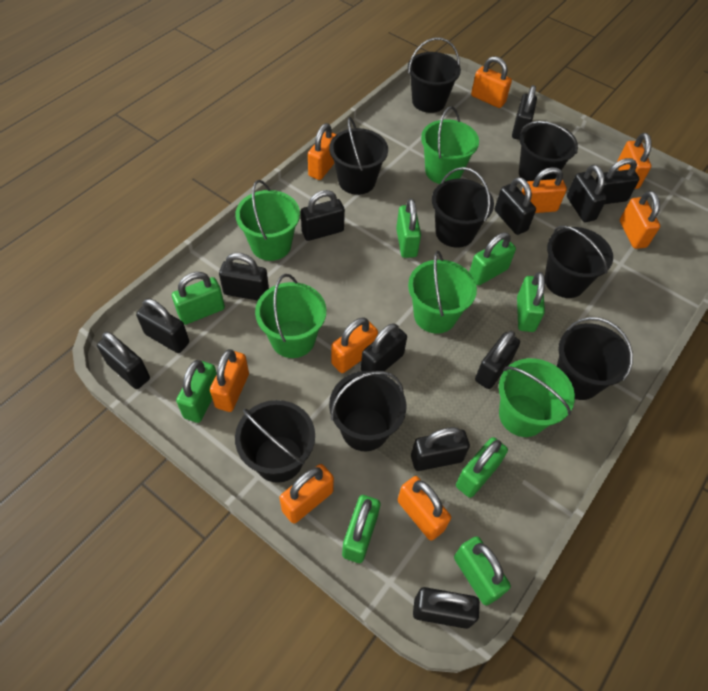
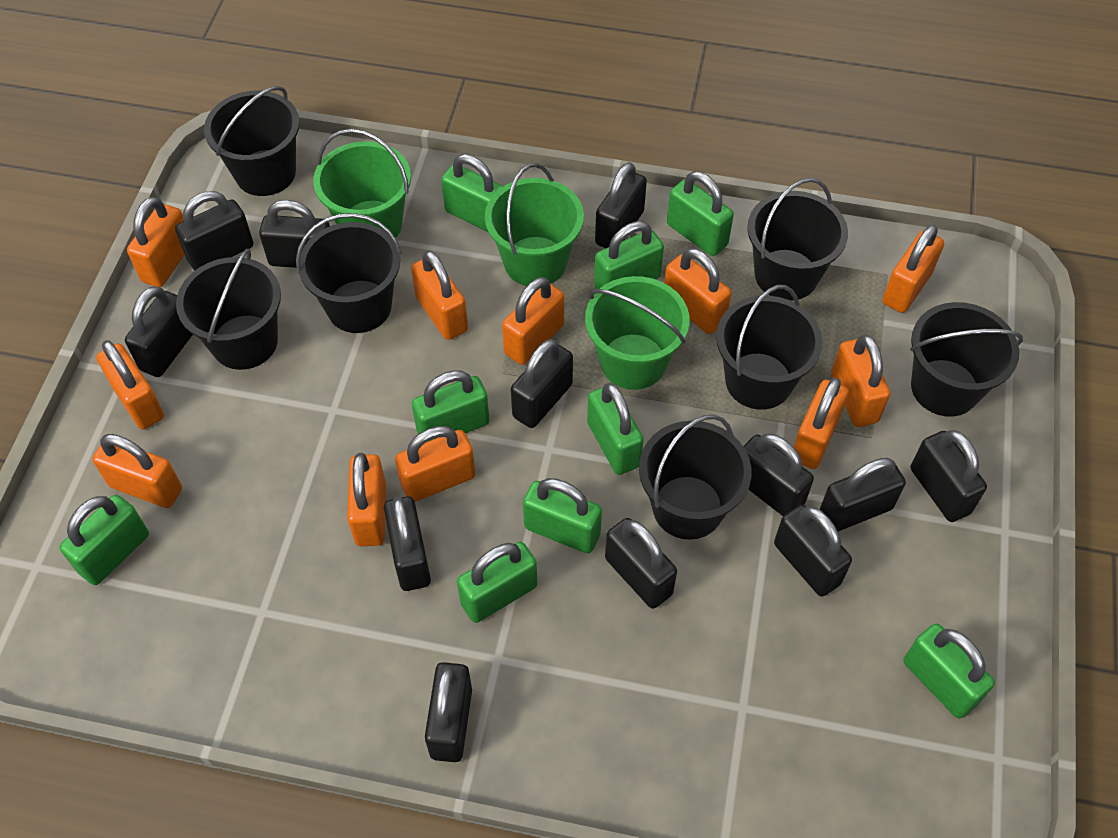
black bucket: 8 -> 7
green bucket: 5 -> 3
green padlock: 8 -> 9
orange padlock: 9 -> 11

